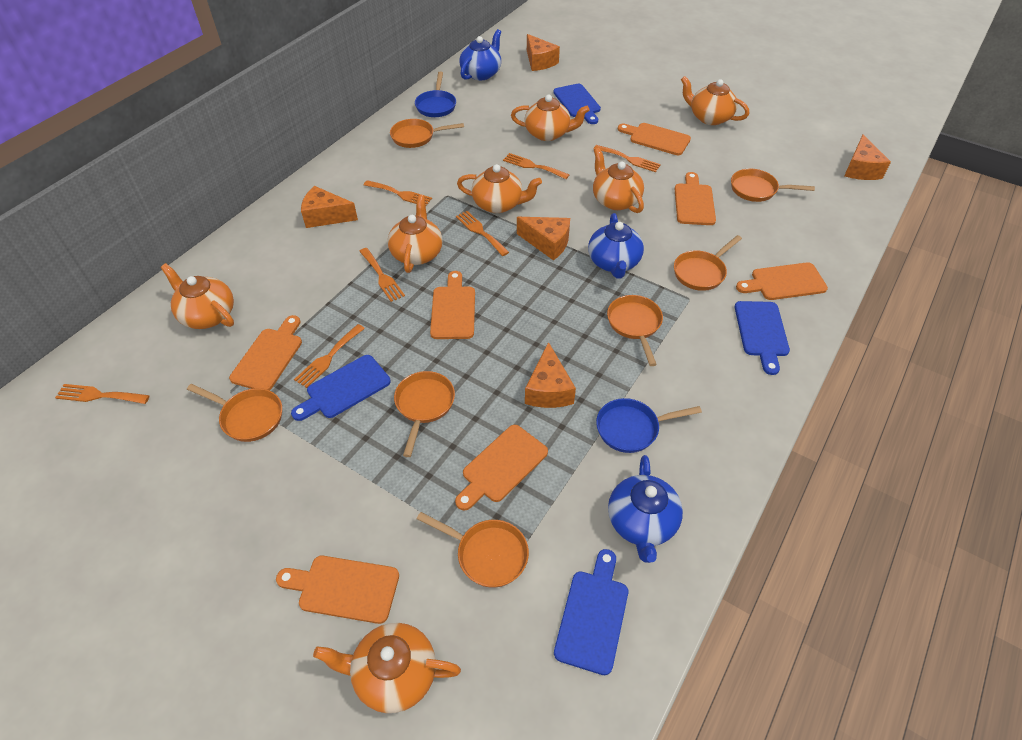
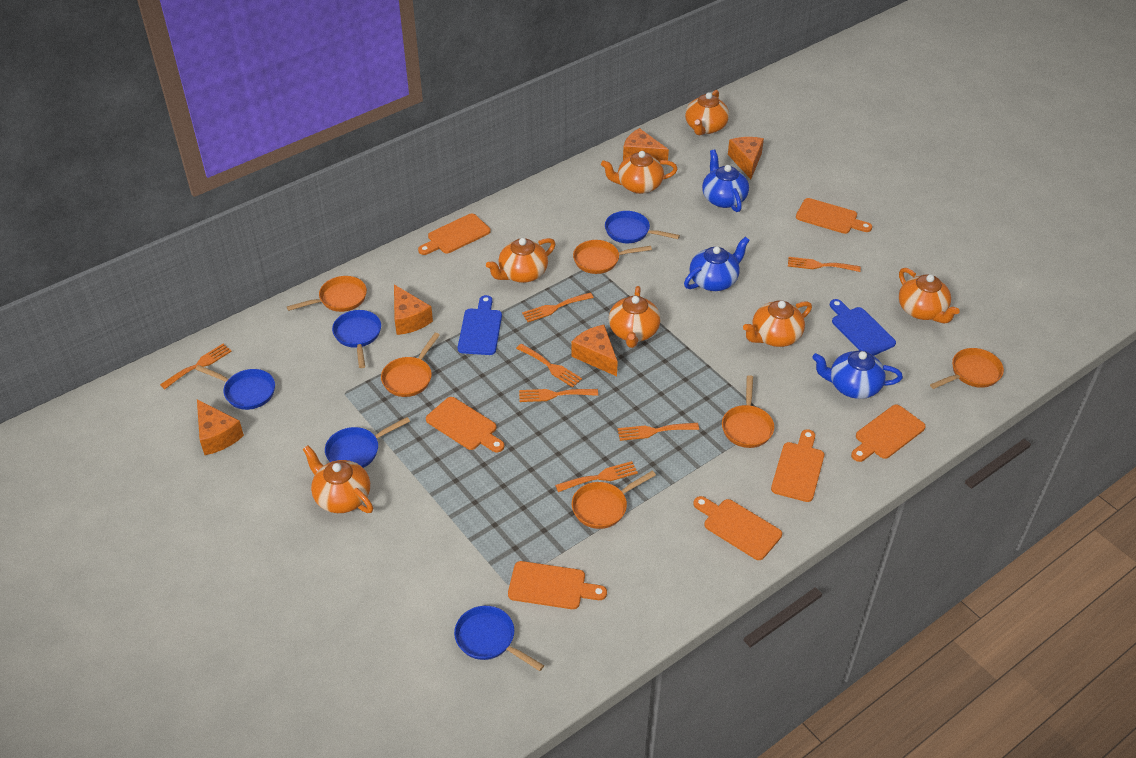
blue cutting board: 4 -> 2
blue pan: 2 -> 5
orange pan: 7 -> 6

